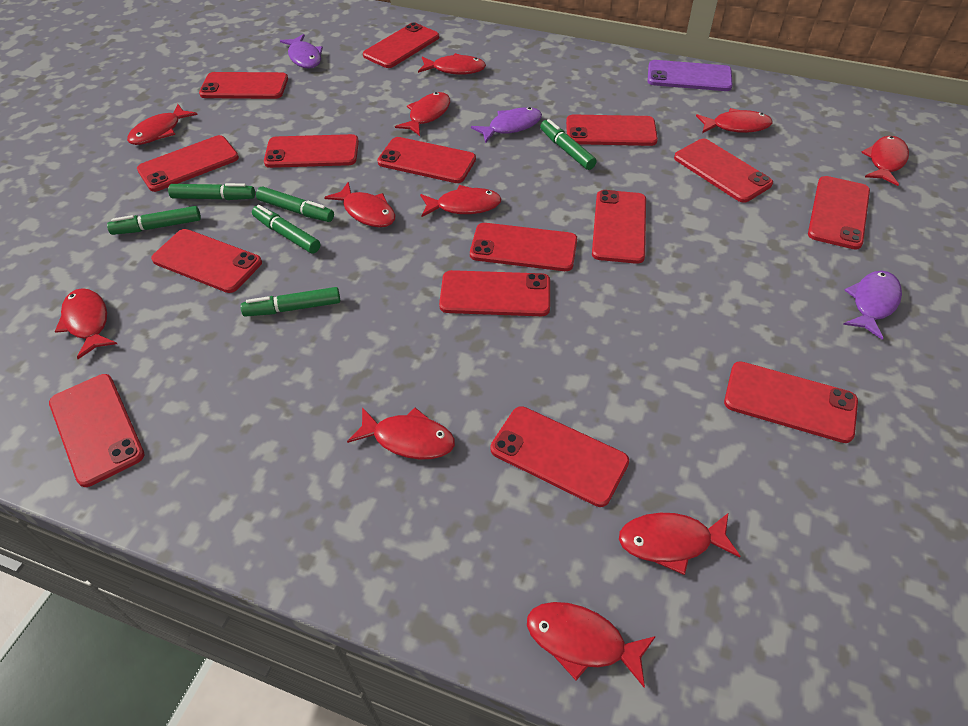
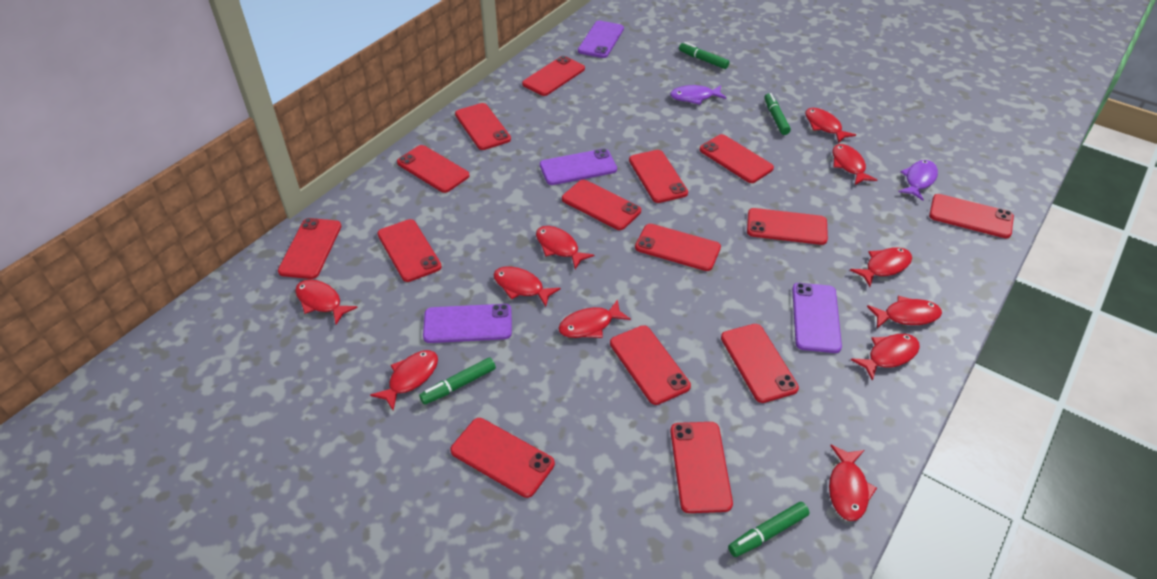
green marker: 6 -> 4
purple fish: 3 -> 2
purple phone: 1 -> 4

